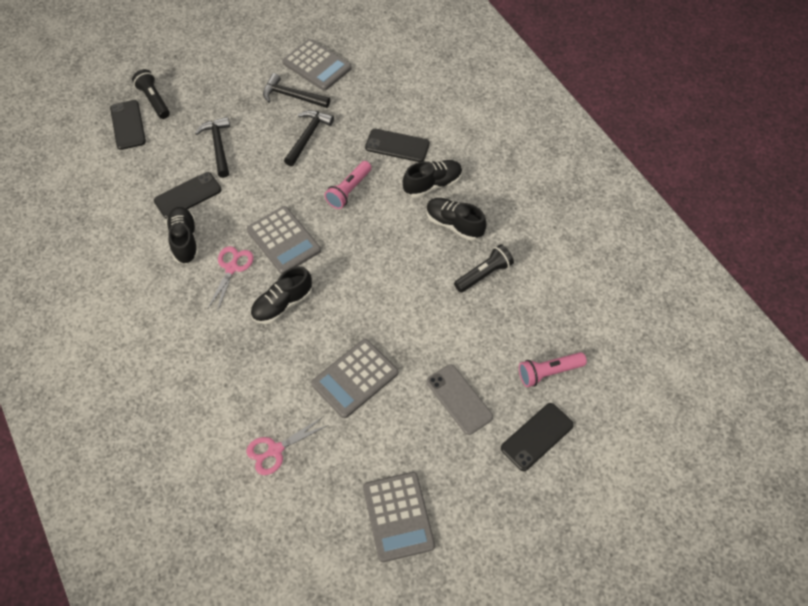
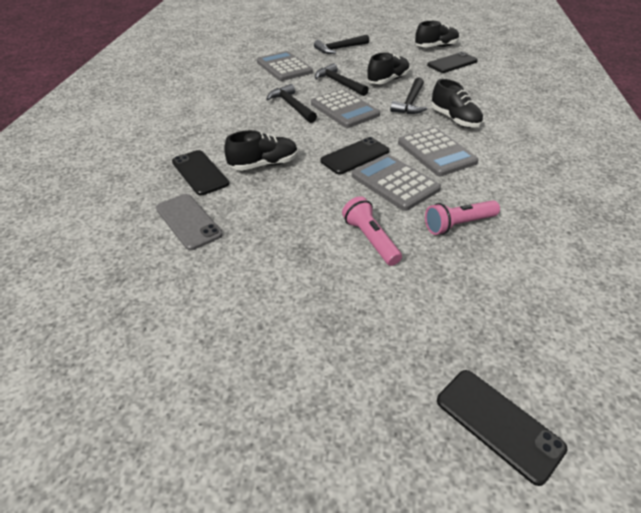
black flashlight: 2 -> 0
black hammer: 3 -> 4
pink scissors: 2 -> 0

